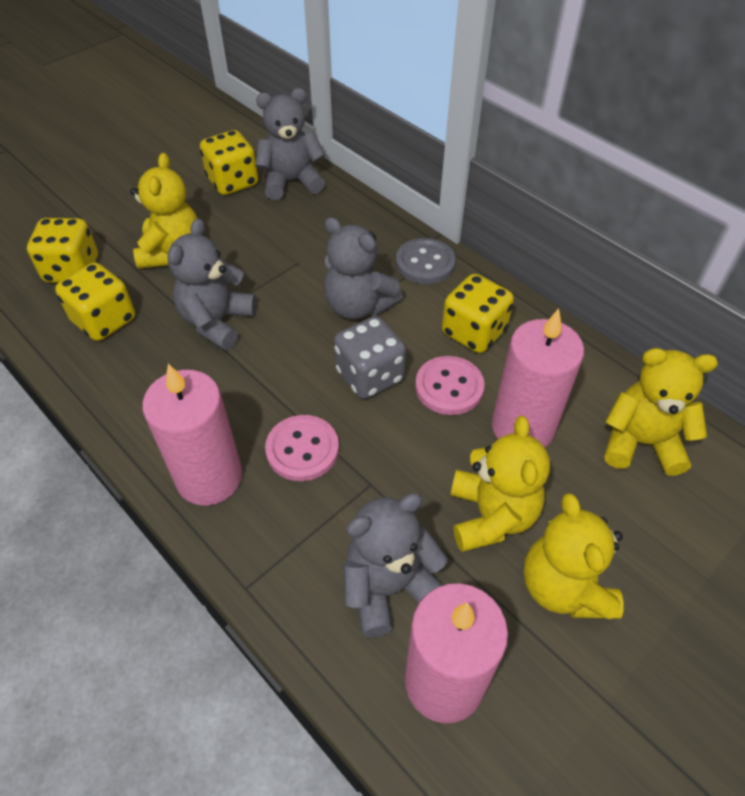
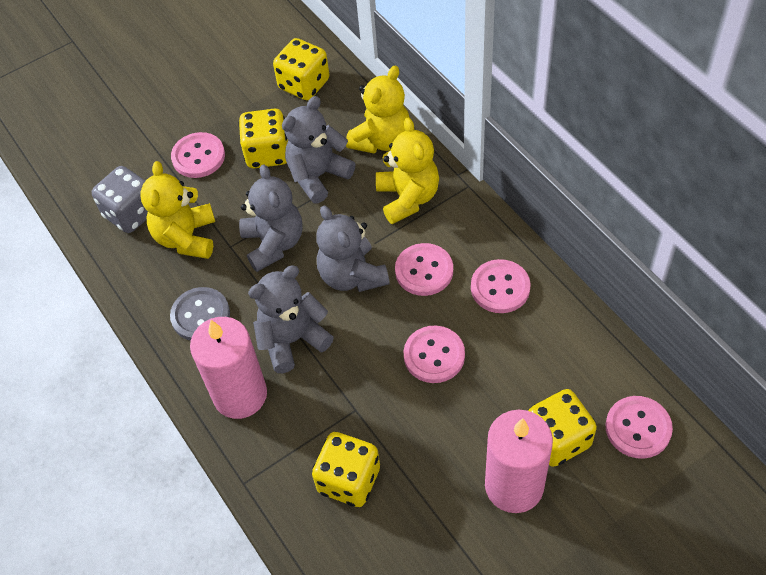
pink button: 2 -> 5
pink candle: 3 -> 2
yellow teddy bear: 4 -> 3

